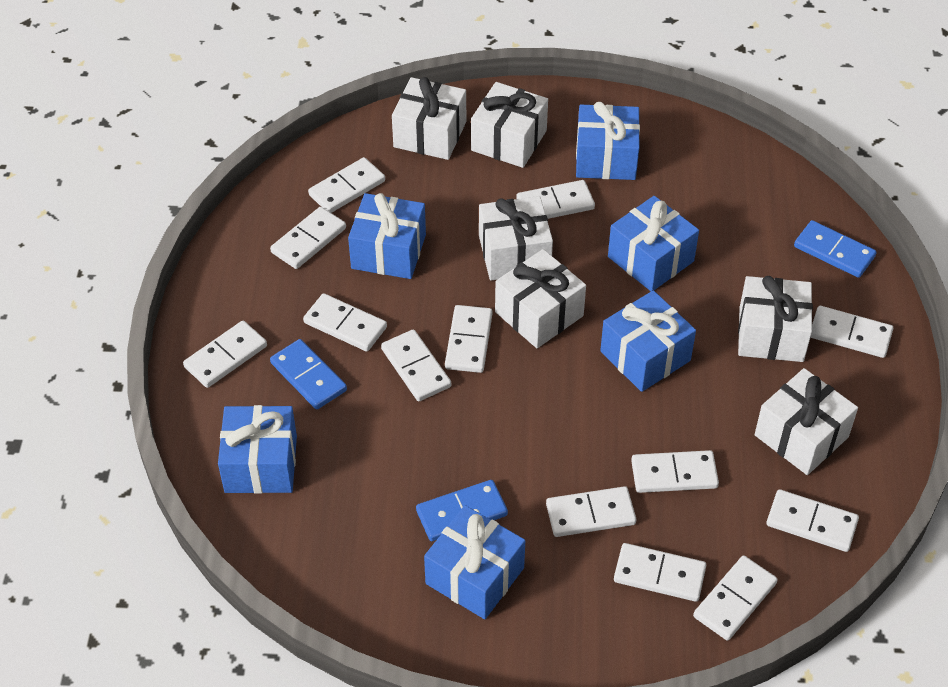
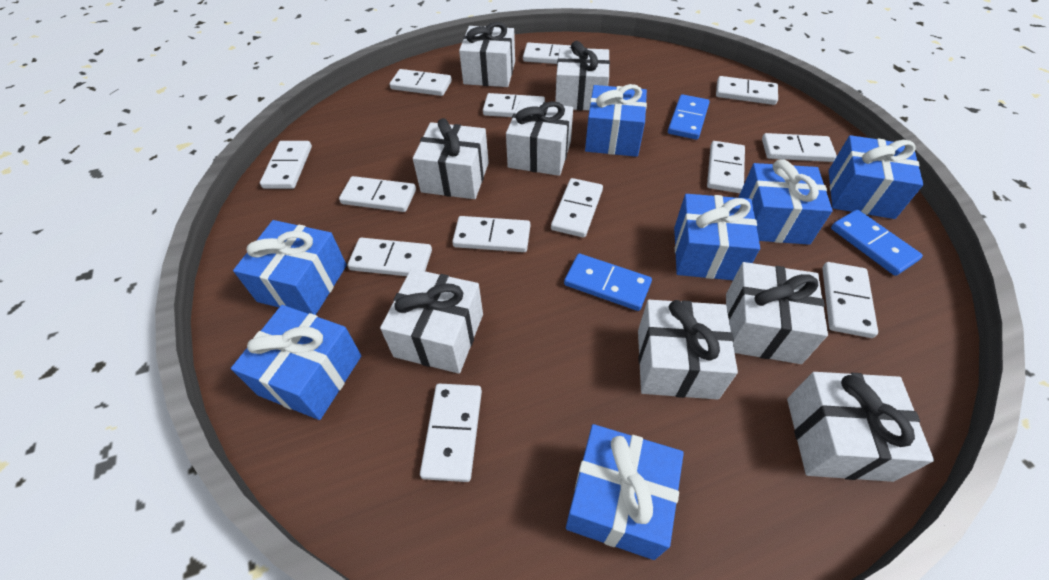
blue gift: 6 -> 7
white gift: 6 -> 8

